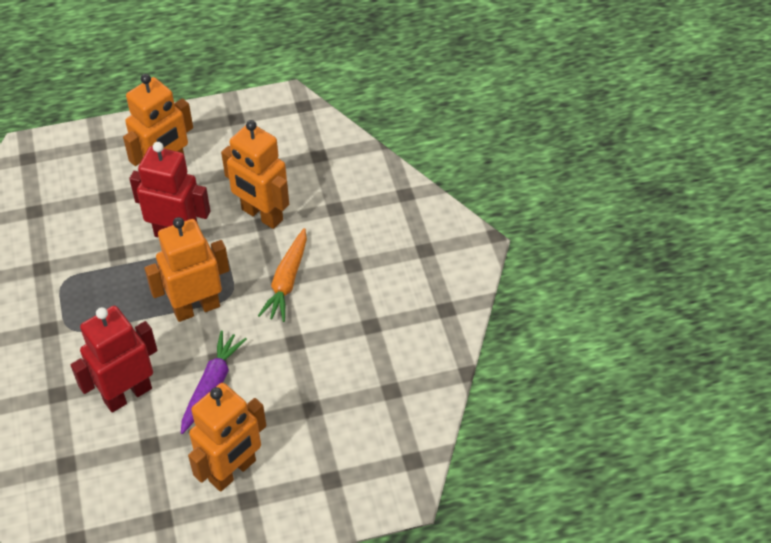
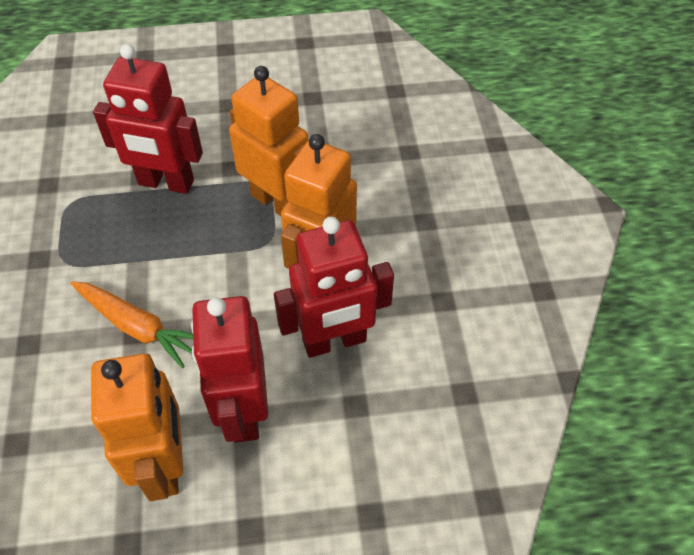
orange robot: 4 -> 3
purple carrot: 1 -> 0
red robot: 2 -> 3

